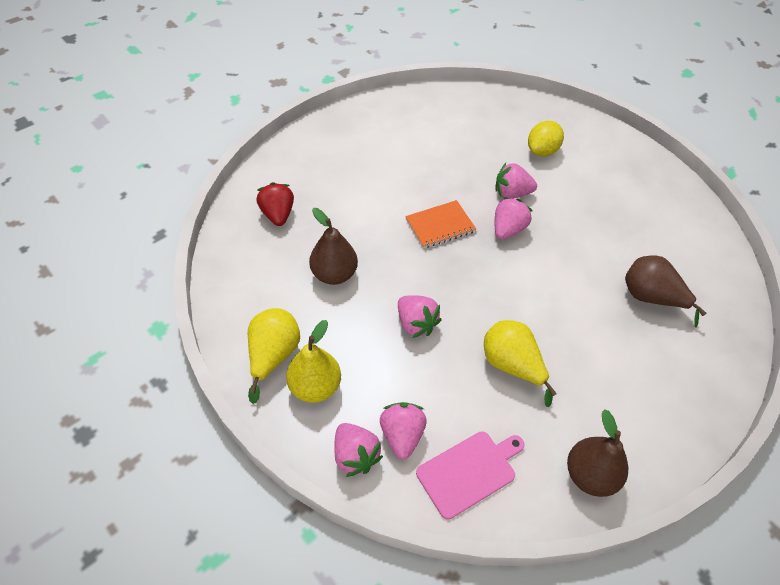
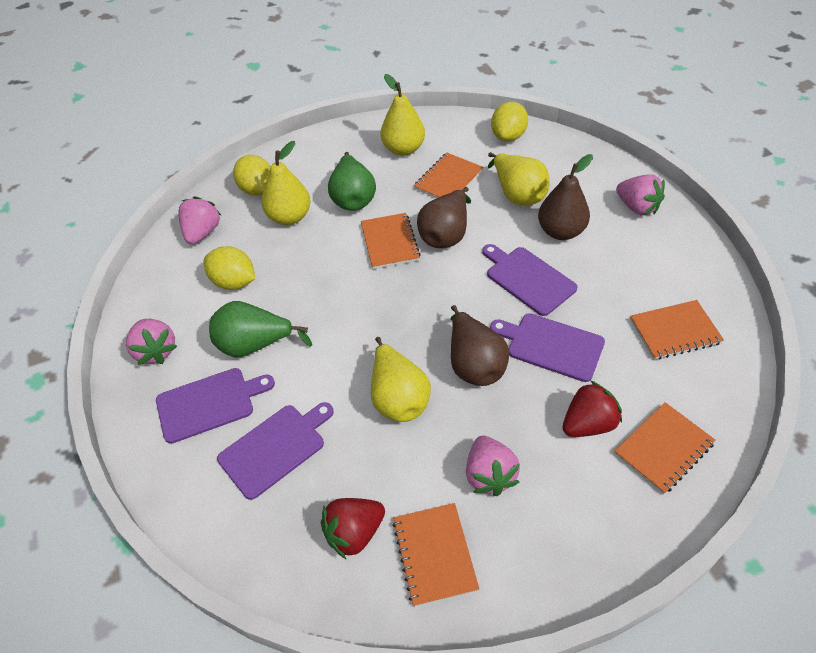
green pear: 0 -> 2
orange notebook: 1 -> 5
pink cutting board: 1 -> 0
pink strawberry: 5 -> 4
purple cutting board: 0 -> 4
red strawberry: 1 -> 2
yellow lemon: 1 -> 3
yellow pear: 3 -> 4

